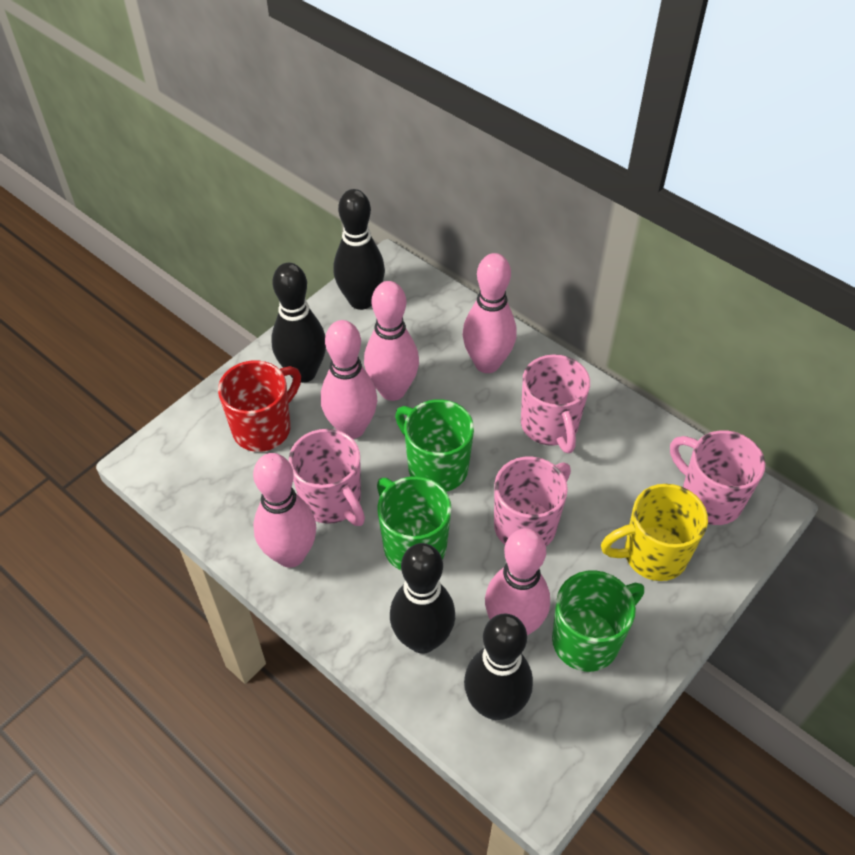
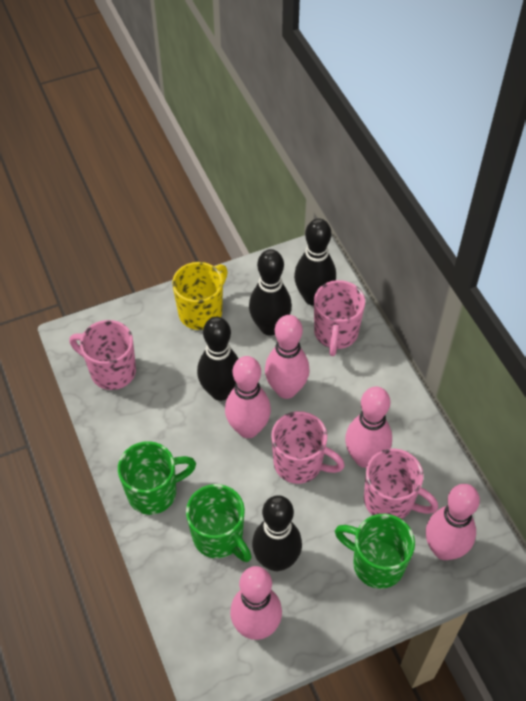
red mug: 1 -> 0

